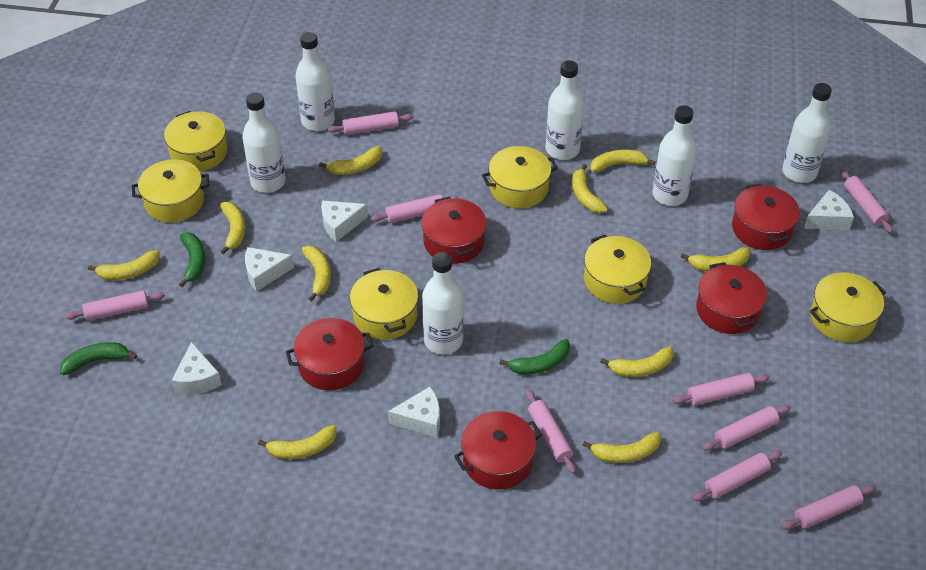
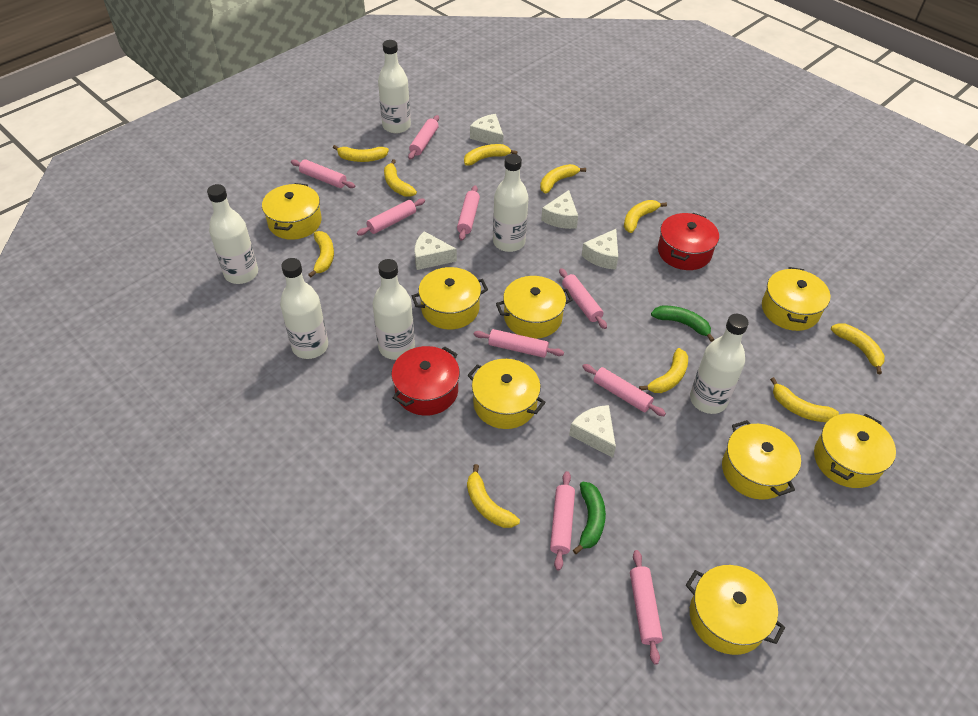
green banana: 3 -> 2
red pot: 5 -> 2
yellow pot: 6 -> 8

